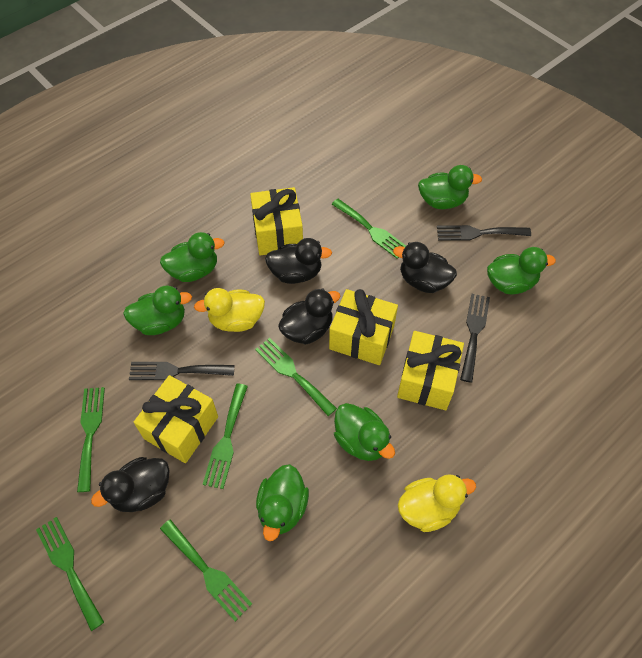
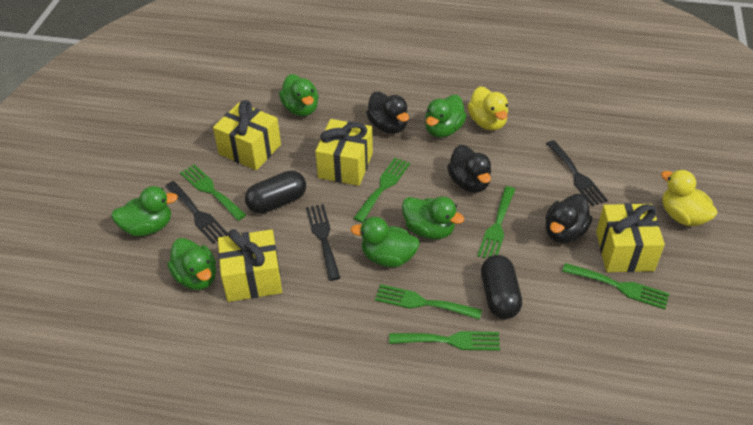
black capsule: 0 -> 2
black duck: 4 -> 3

